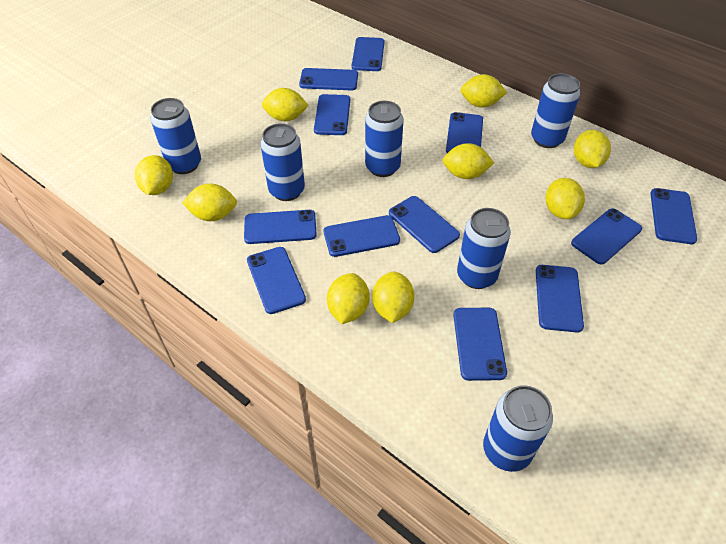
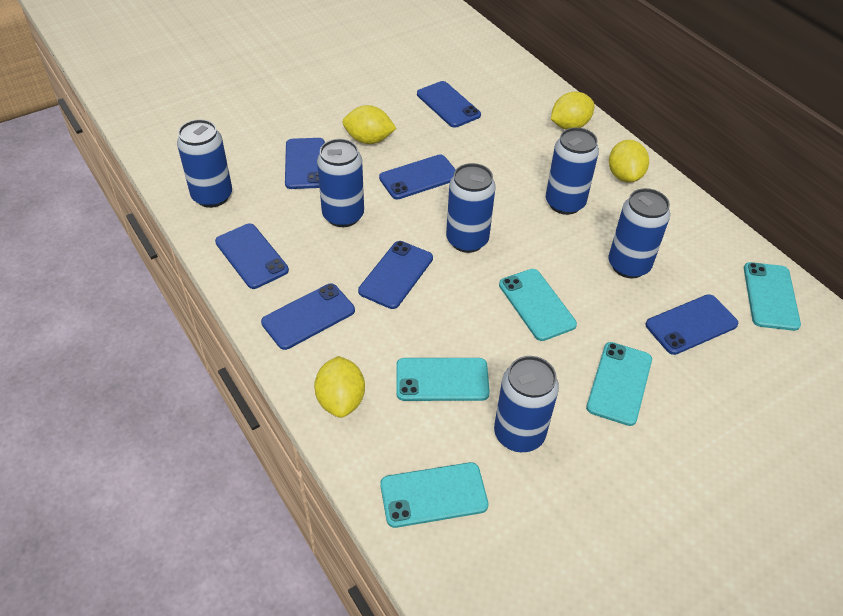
blue phone: 12 -> 7
turquoise phone: 0 -> 5
yellow lemon: 9 -> 4

